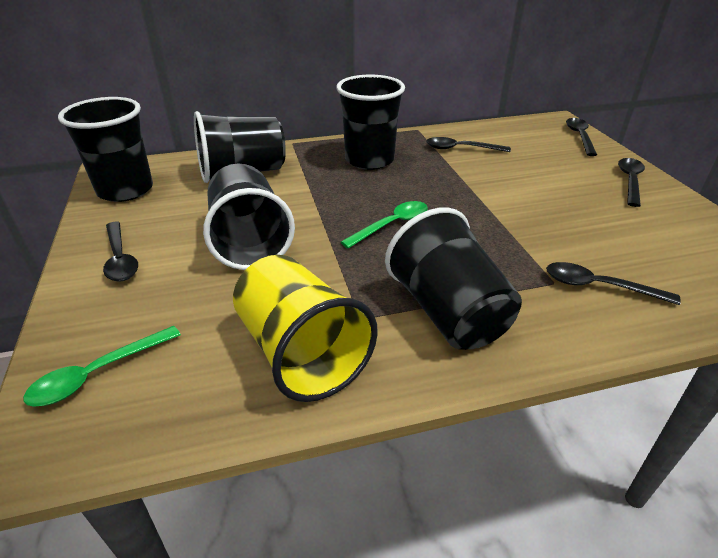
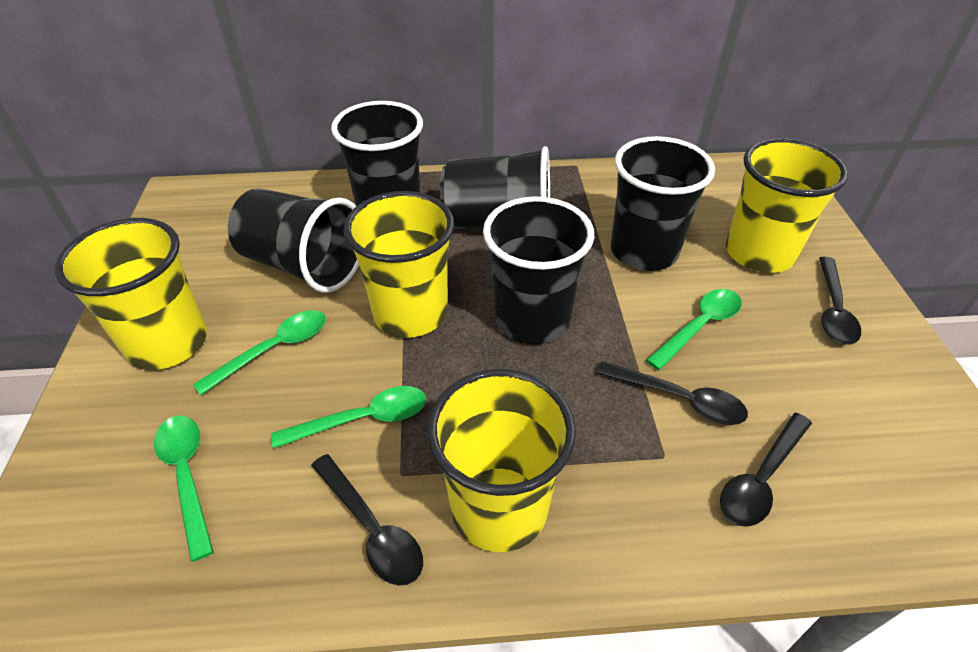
black spoon: 5 -> 4
green spoon: 2 -> 4
yellow cup: 1 -> 4

